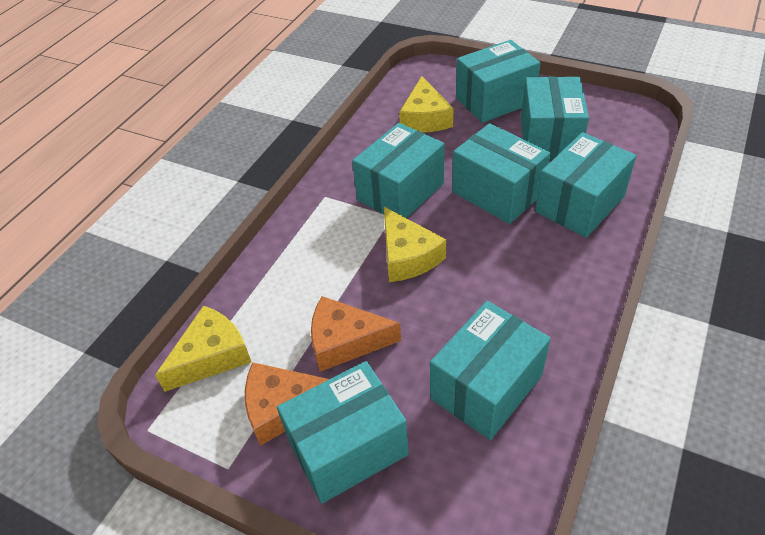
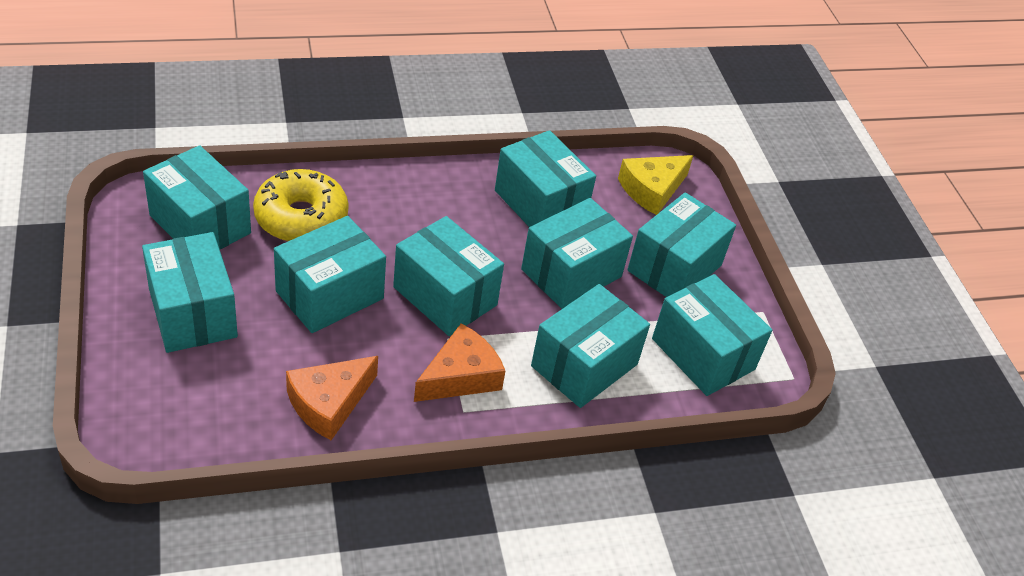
turquoise box: 7 -> 9
yellow cheese: 3 -> 1
yellow donut: 0 -> 1

